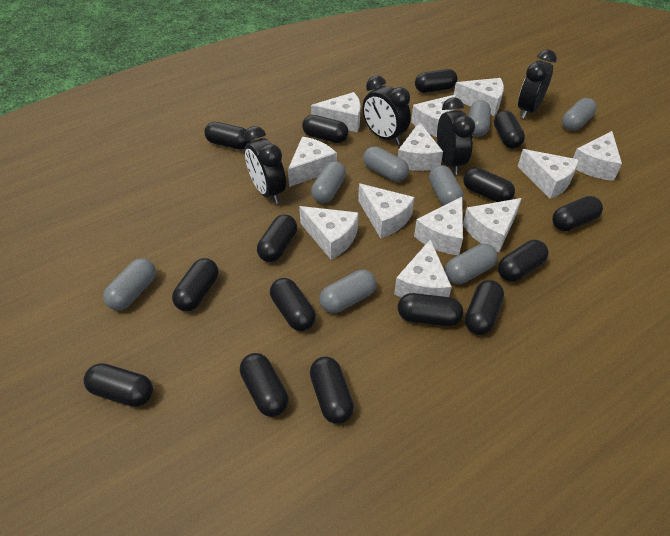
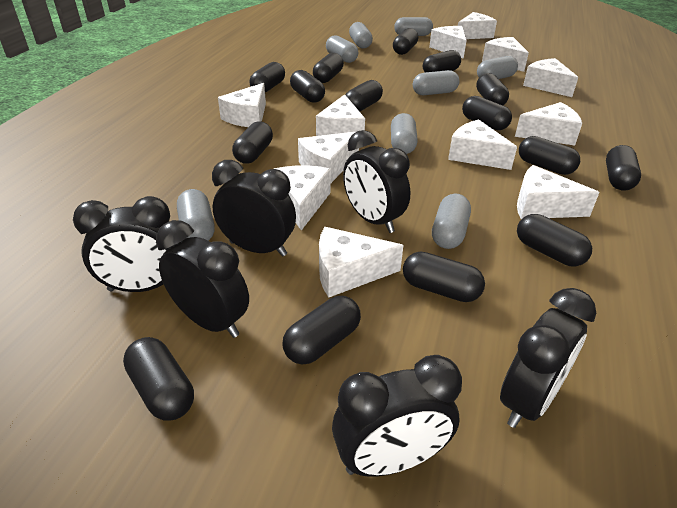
black clock: 4 -> 6

